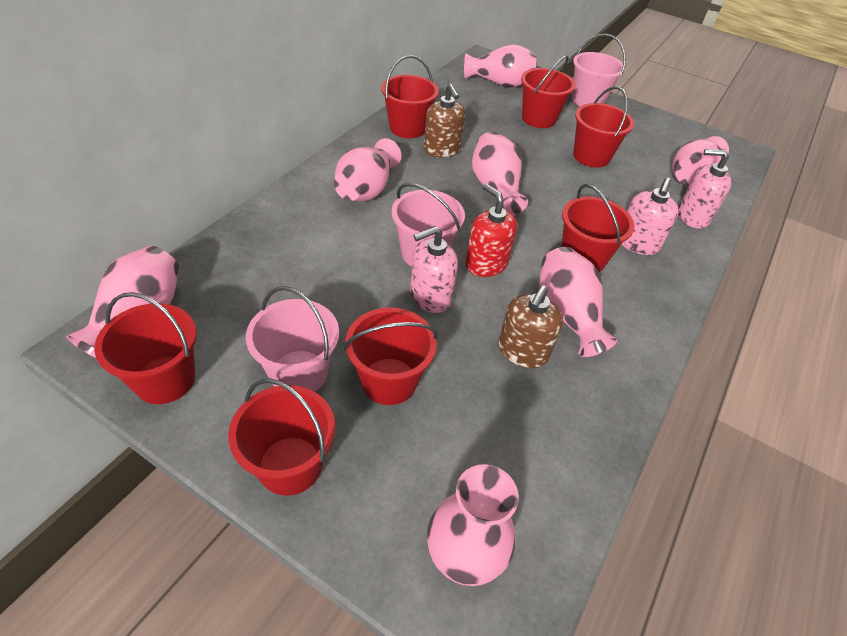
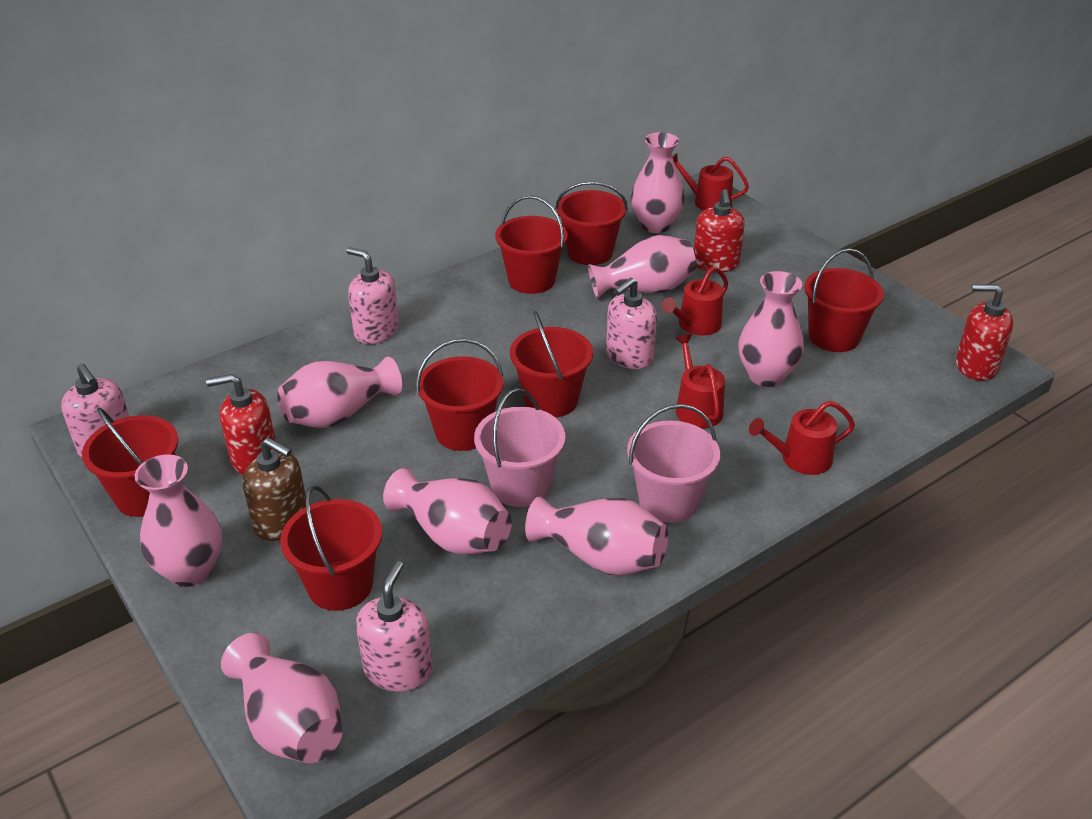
brown soap dispenser: 2 -> 1
pink bucket: 3 -> 2
pink soap dispenser: 3 -> 4
pink vase: 7 -> 8
red soap dispenser: 1 -> 3
red watering can: 0 -> 4

